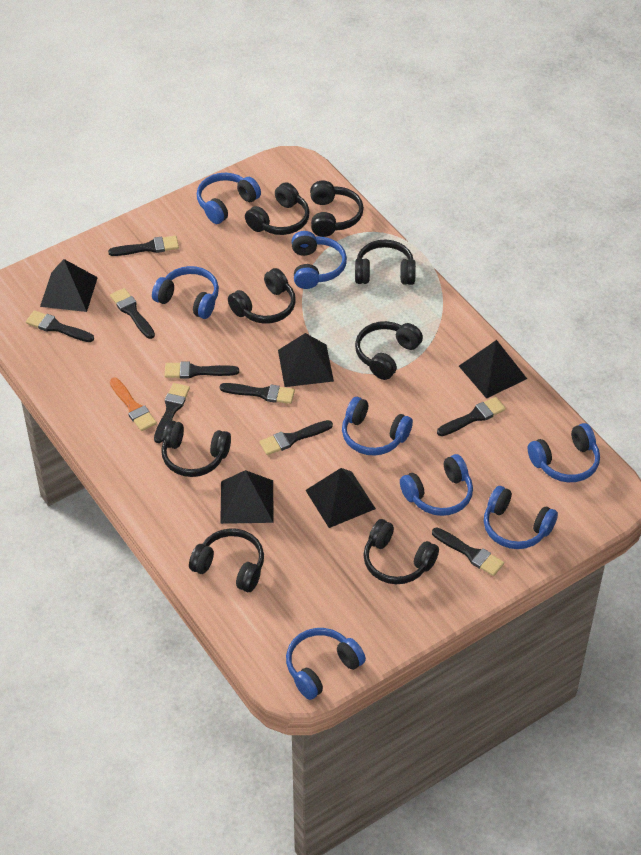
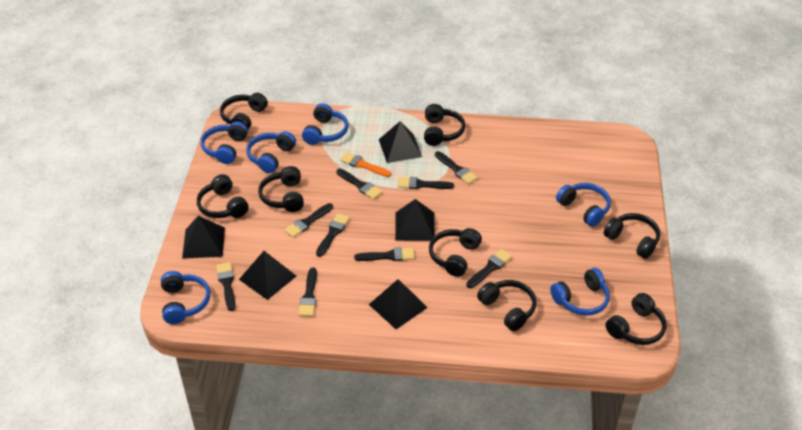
blue headphones: 8 -> 6

